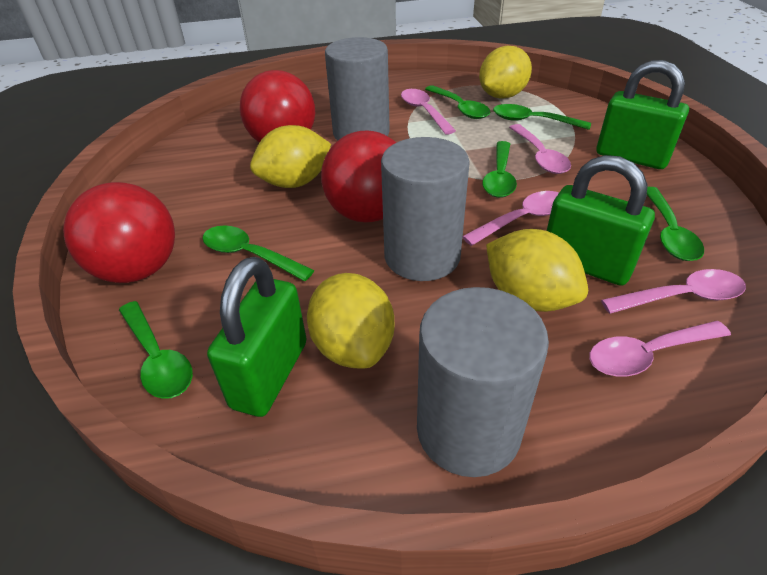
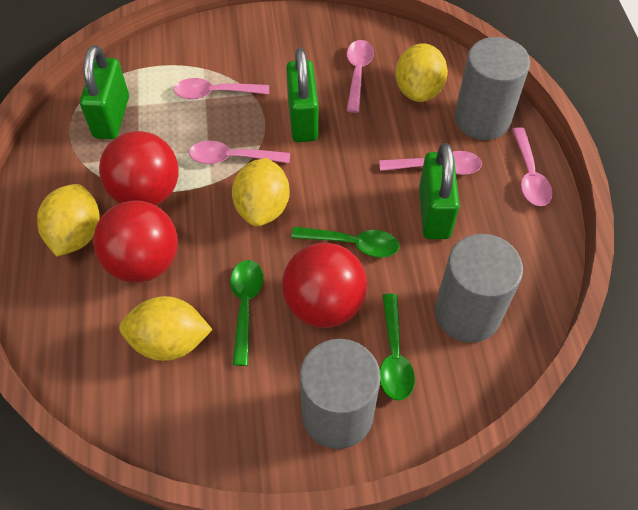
green spoon: 6 -> 3

